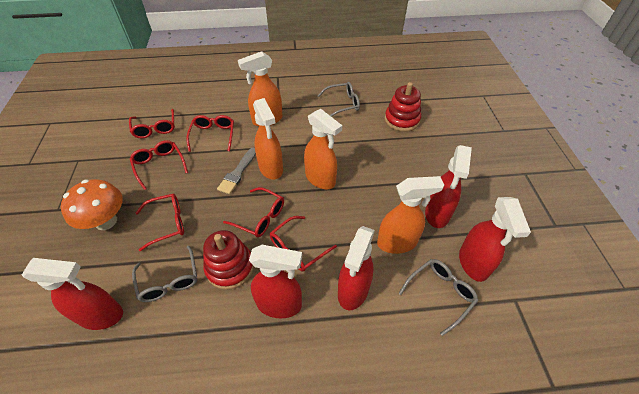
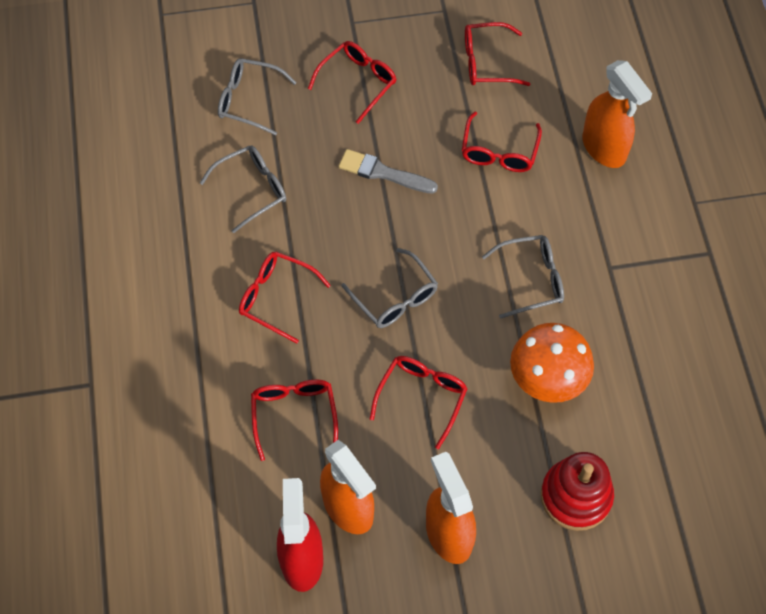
grey glasses: 3 -> 4
orange spray bottle: 4 -> 3
red spray bottle: 5 -> 1
red stacking toy: 2 -> 1

